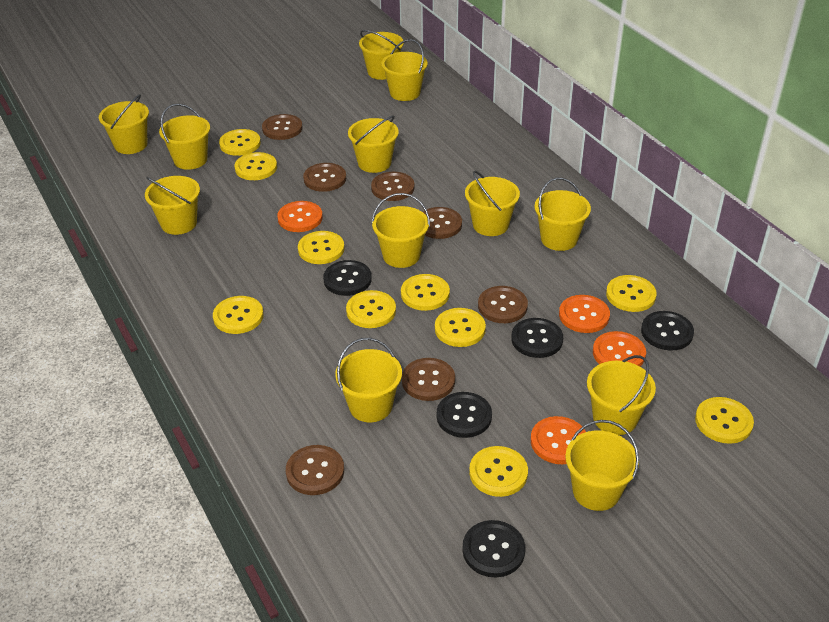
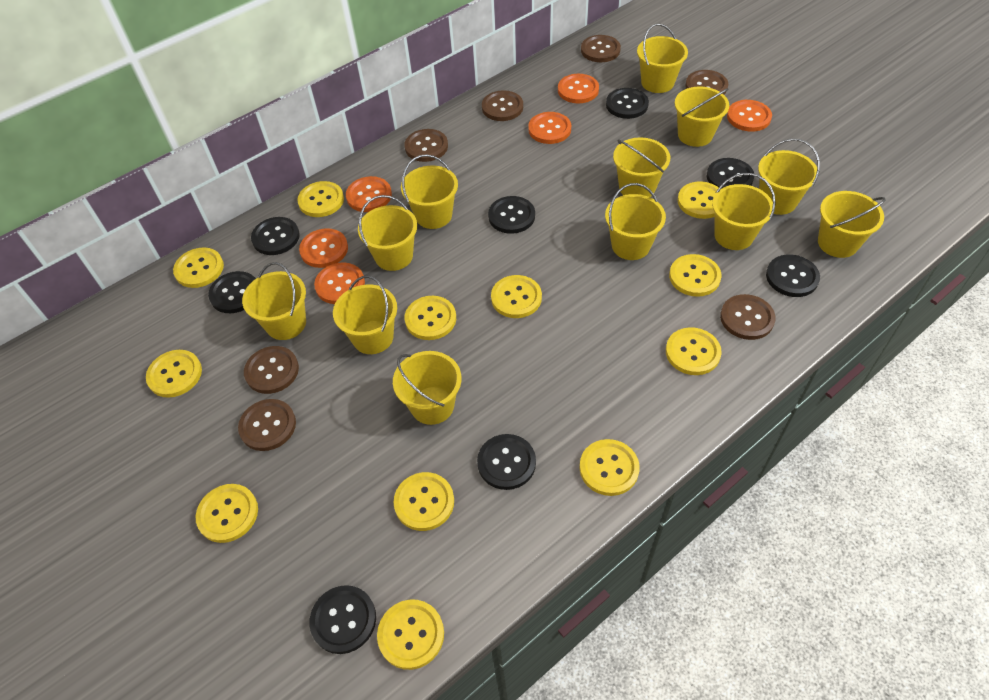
black button: 5 -> 8
orange button: 4 -> 6
yellow button: 10 -> 12

